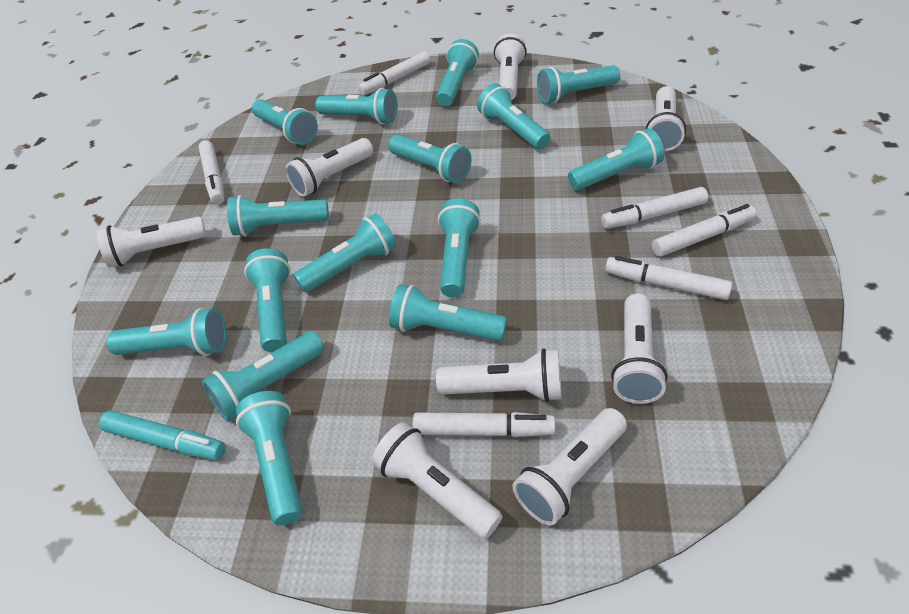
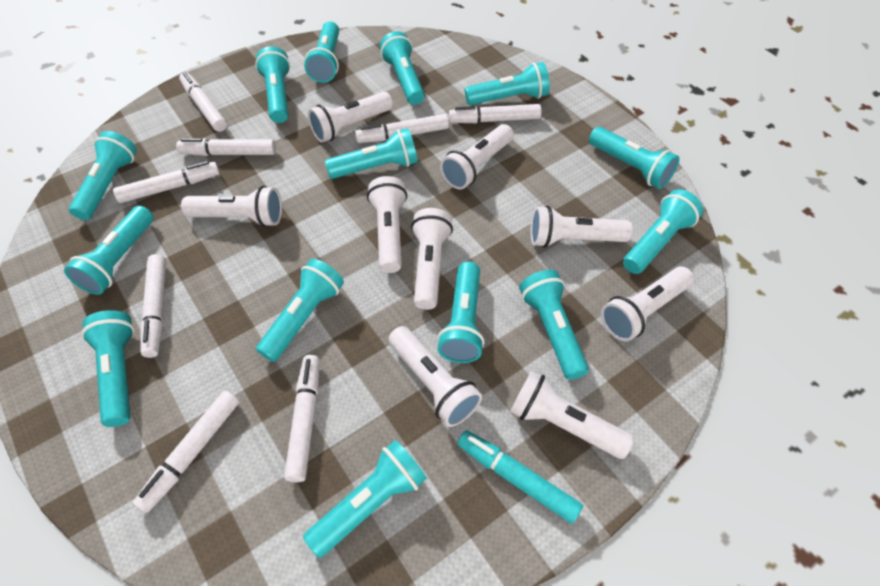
turquoise flashlight: 15 -> 14
white flashlight: 8 -> 9
white marker: 6 -> 8

